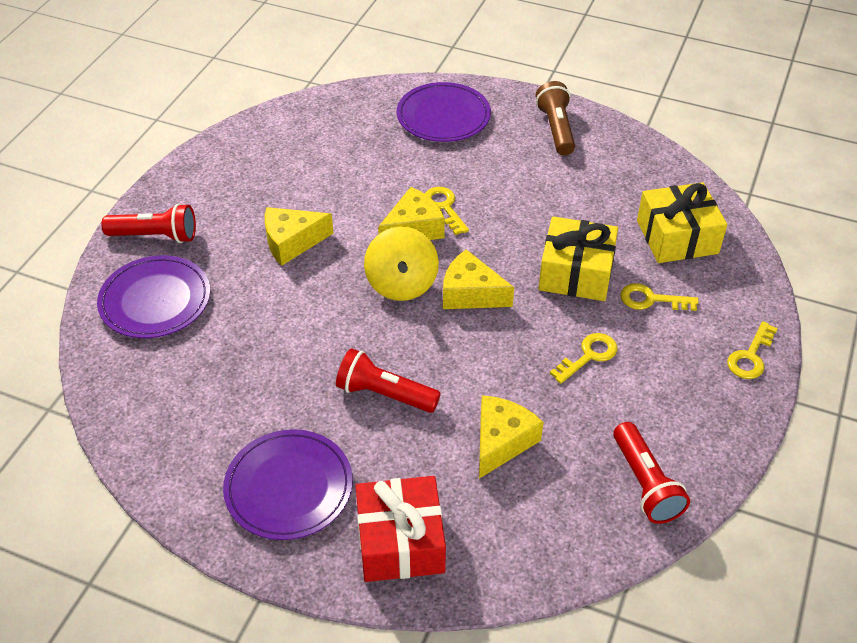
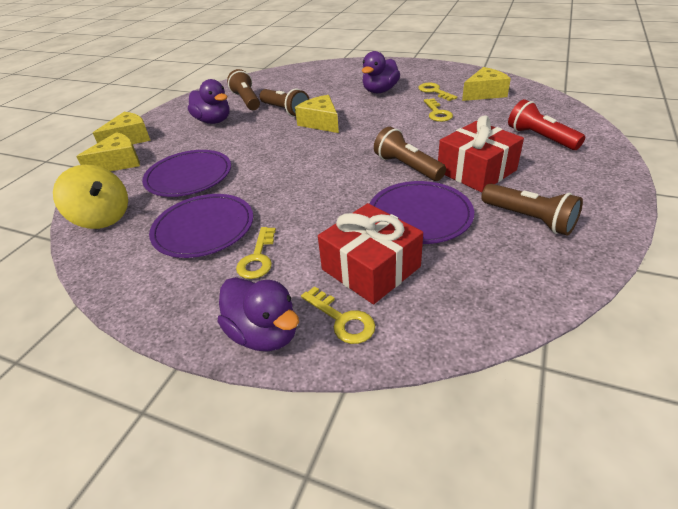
brown flashlight: 1 -> 4
purple duck: 0 -> 3
red flashlight: 3 -> 1
red gift: 1 -> 2
yellow gift: 2 -> 0

